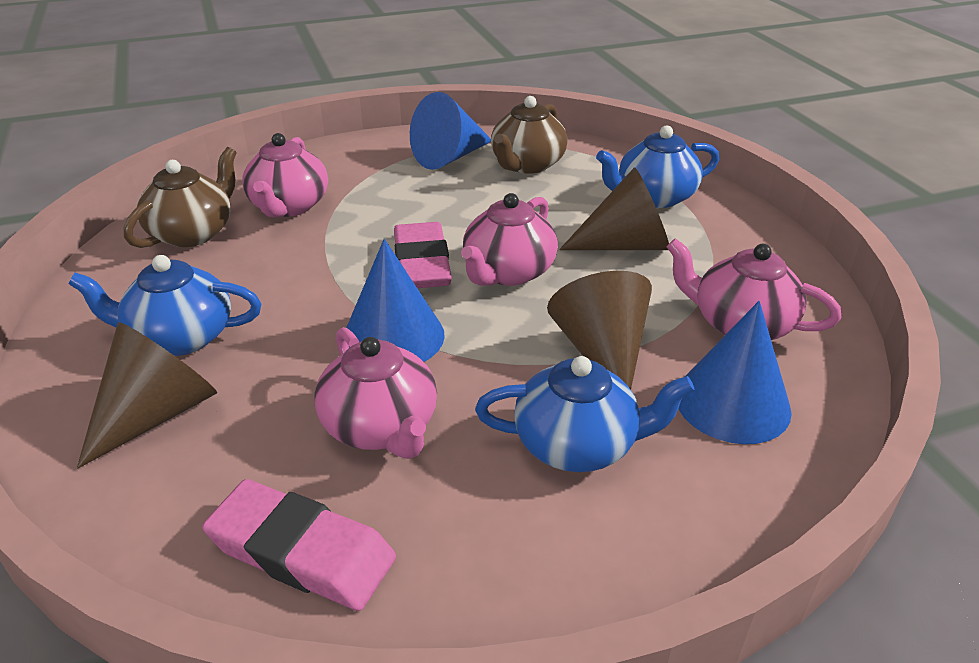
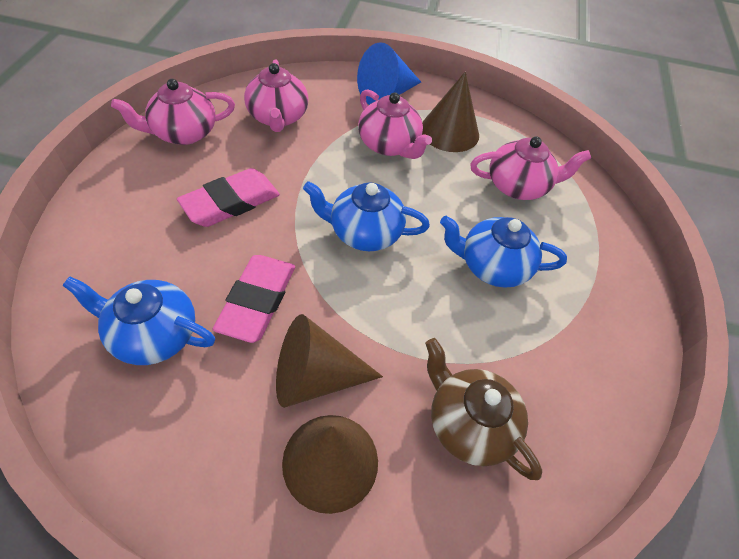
blue cone: 3 -> 1
brown teapot: 2 -> 1

